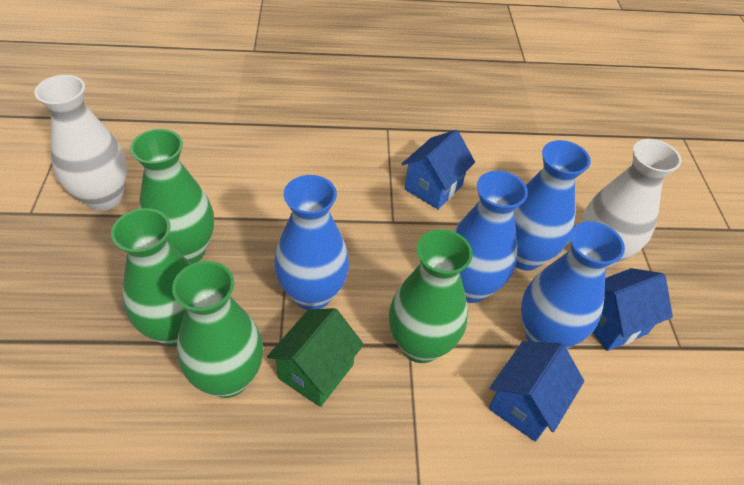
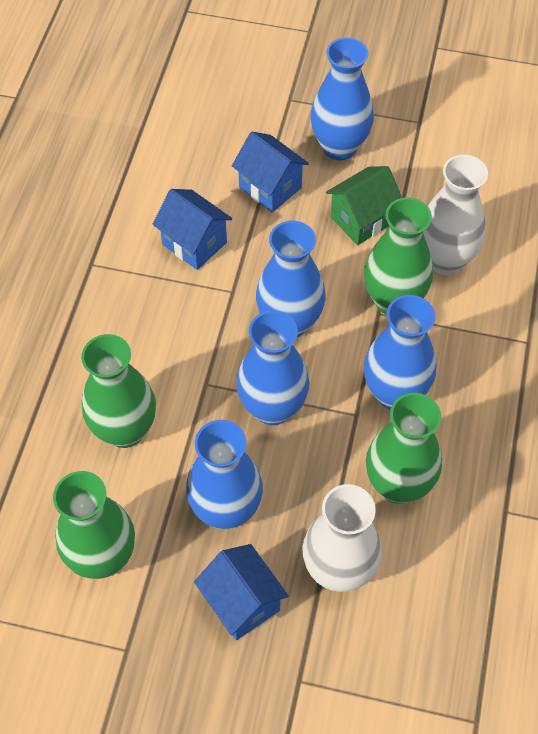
blue vase: 4 -> 5

